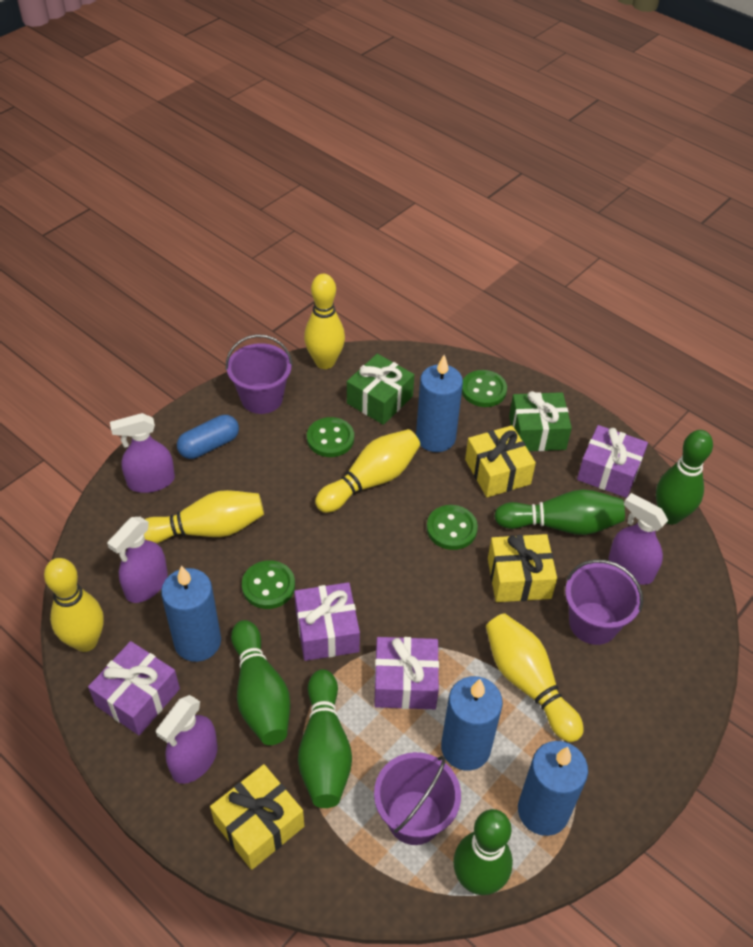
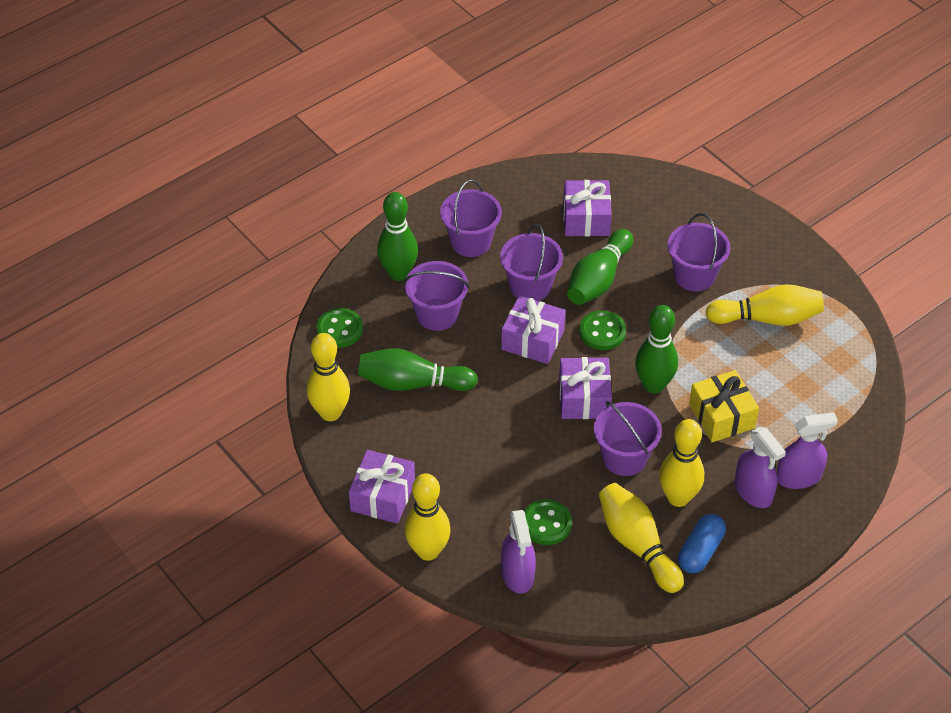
blue candle: 4 -> 0
green bowling pin: 5 -> 4
green button: 4 -> 3
green gift: 2 -> 0
purple bucket: 3 -> 5
purple spray bottle: 4 -> 3
yellow gift: 3 -> 1

